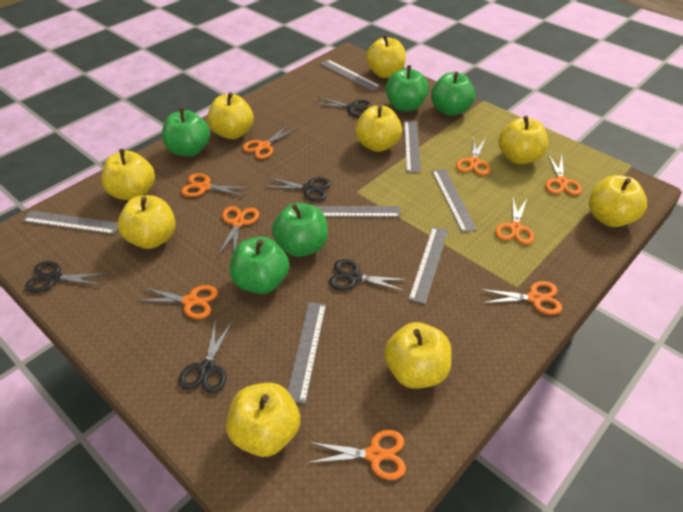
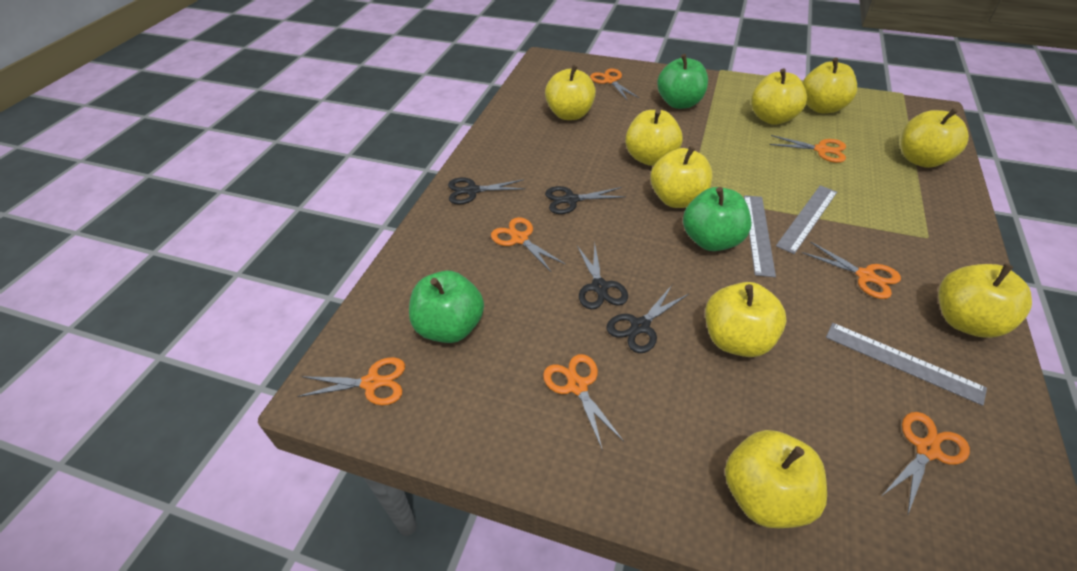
black scissors: 5 -> 4
green apple: 5 -> 3
grey ruler: 7 -> 3
orange scissors: 9 -> 7

